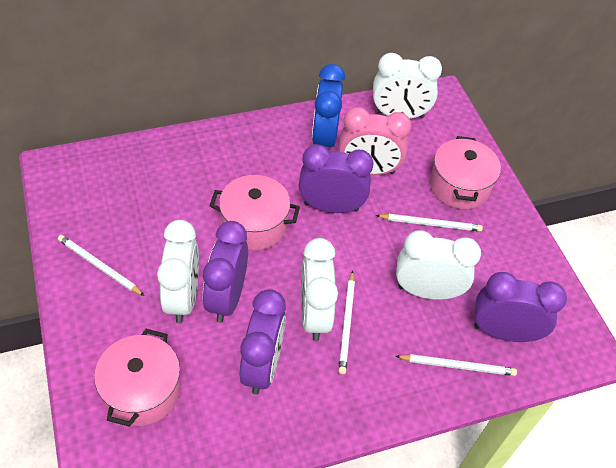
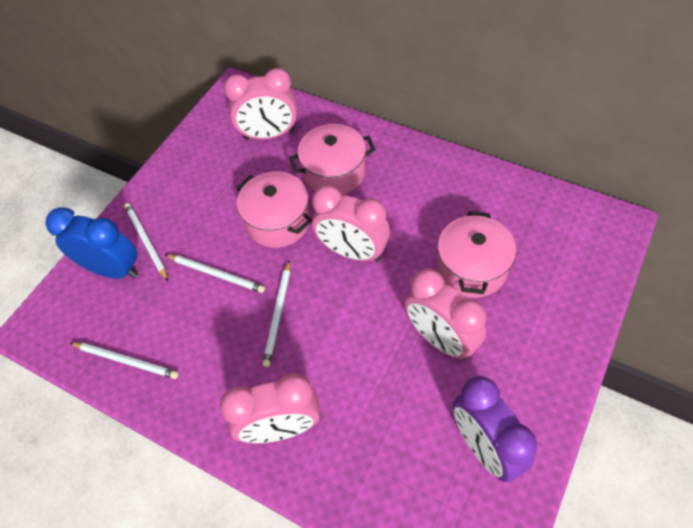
pink clock: 1 -> 4
purple clock: 4 -> 1
white clock: 4 -> 0

